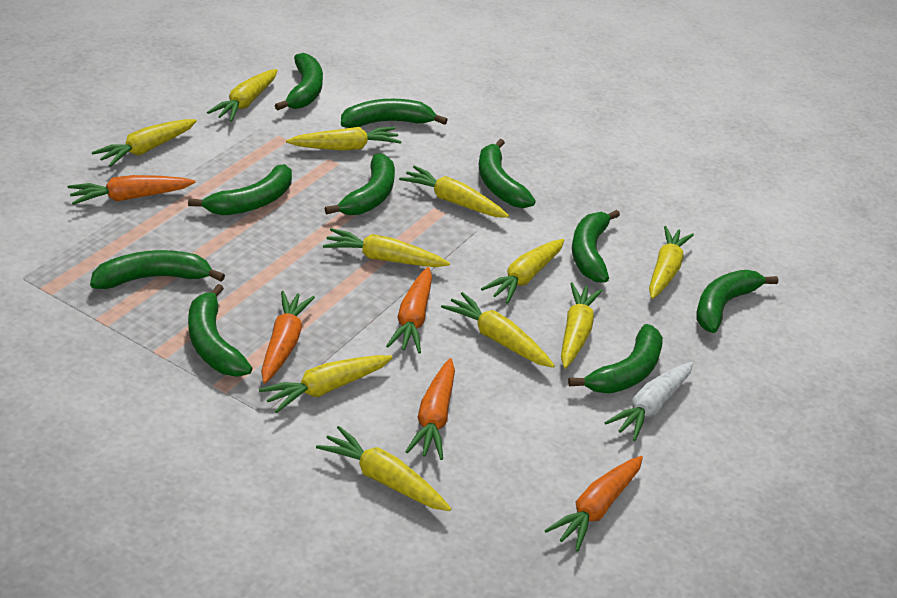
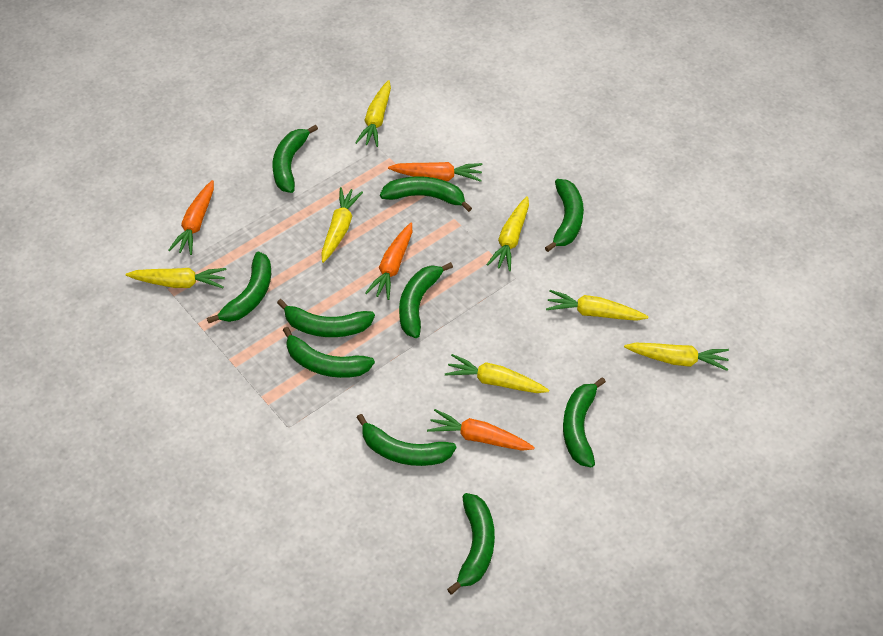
orange carrot: 5 -> 4
white carrot: 1 -> 0
yellow carrot: 11 -> 7

